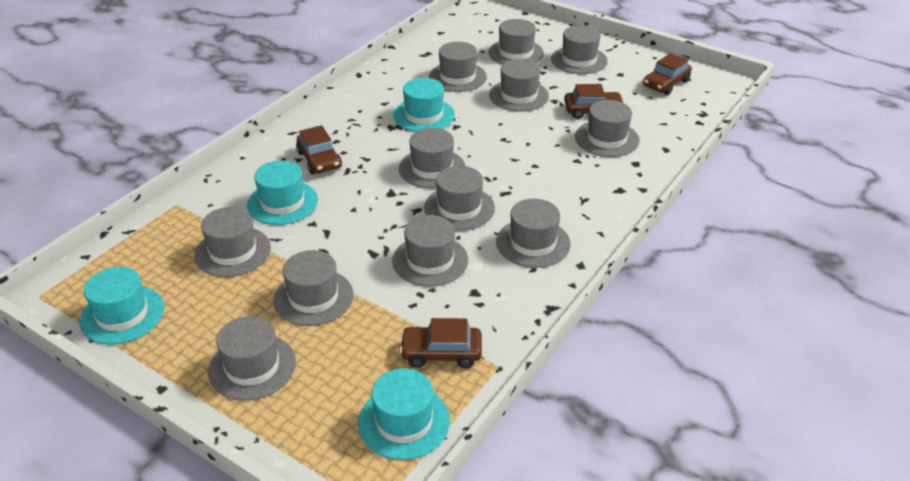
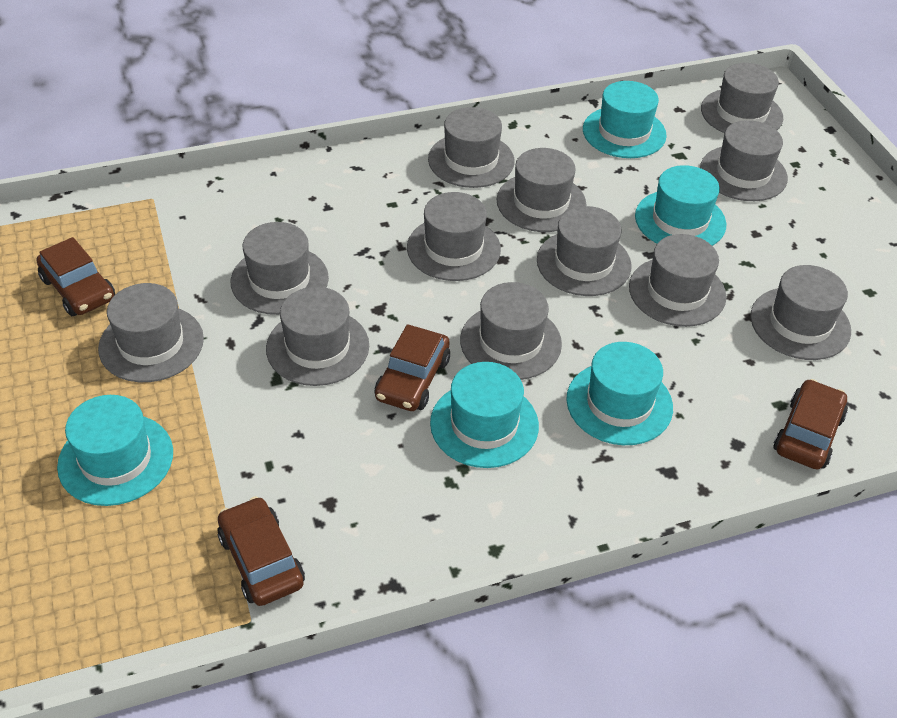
turquoise hat: 4 -> 5

